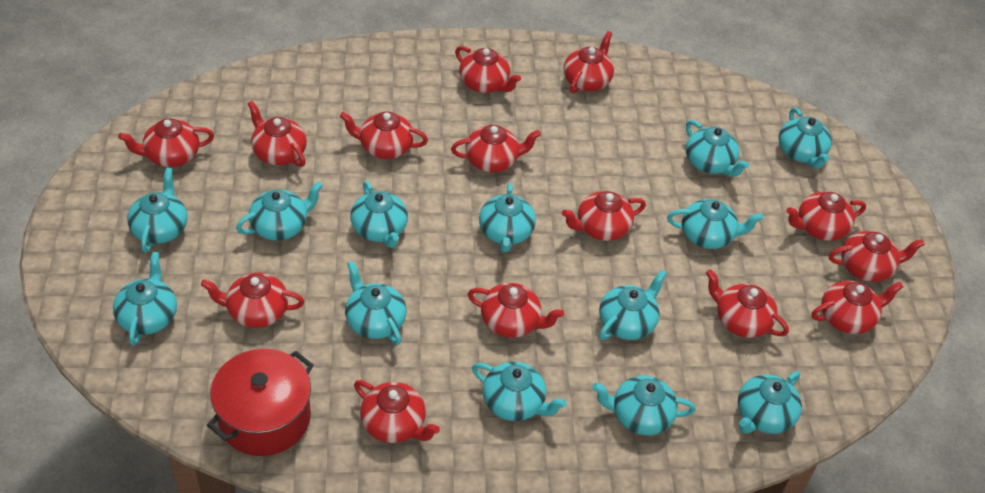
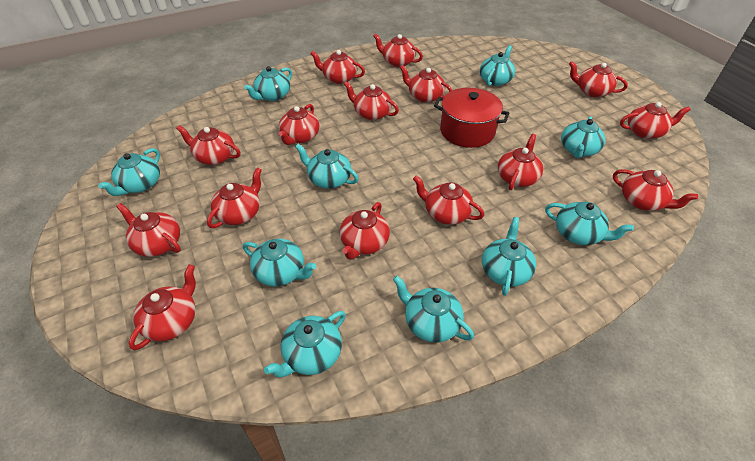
red teapot: 14 -> 15
turquoise teapot: 13 -> 10

